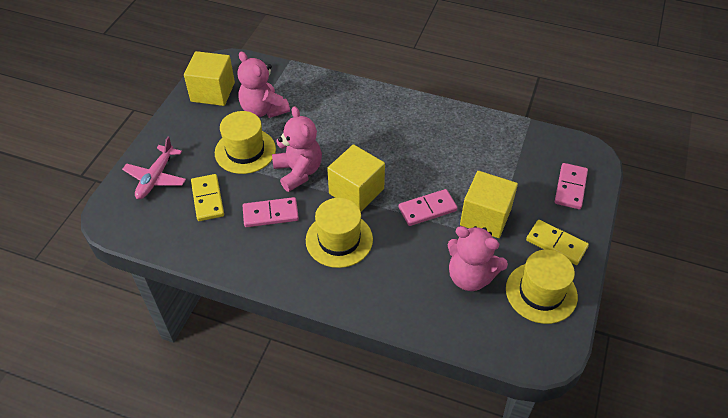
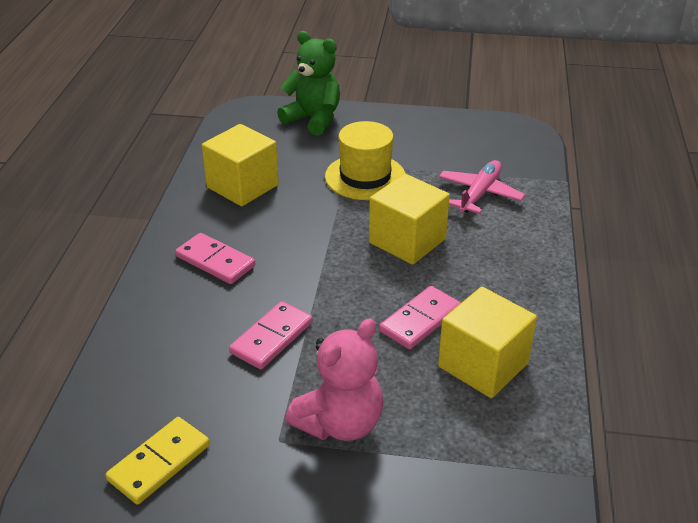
green teddy bear: 0 -> 1
pink teddy bear: 3 -> 1
yellow domino: 2 -> 1
yellow hat: 3 -> 1

